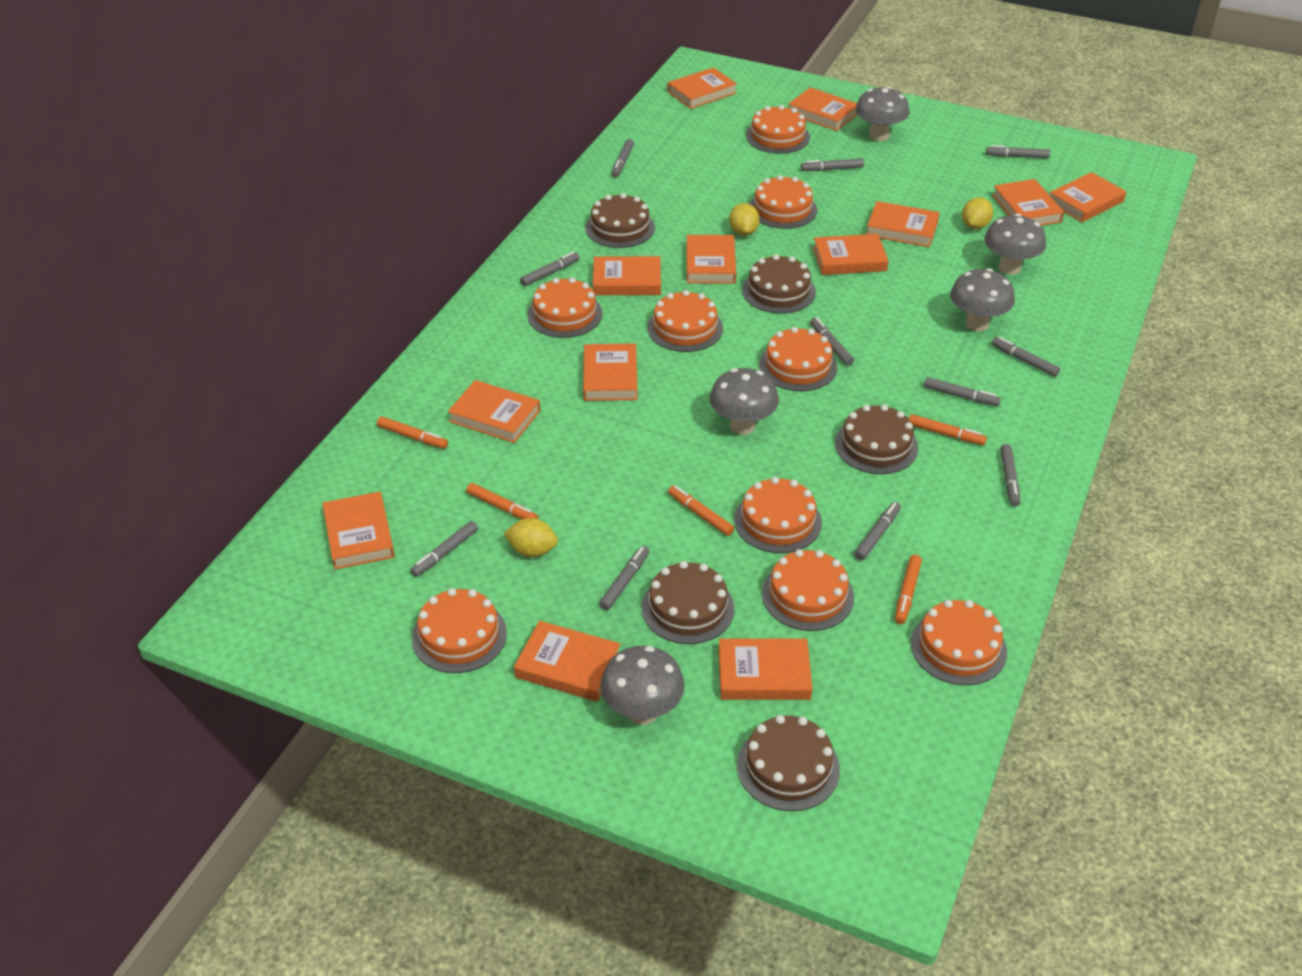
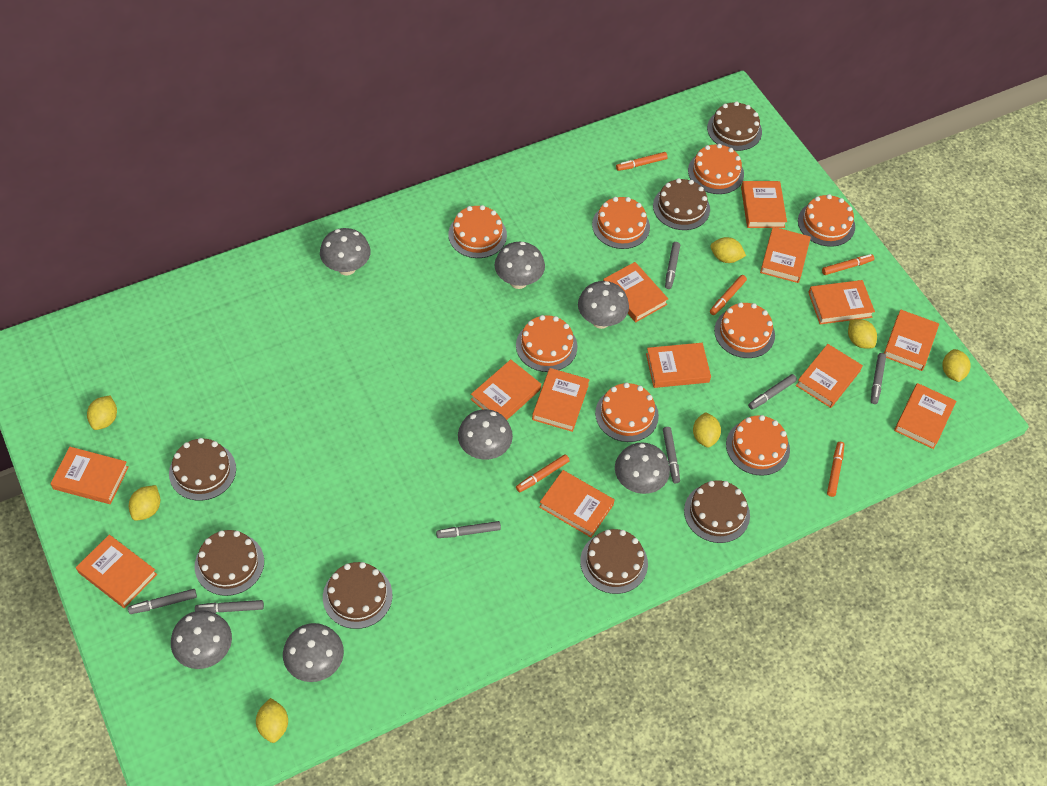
brown cake: 5 -> 7
grey marker: 11 -> 7
grey mushroom: 5 -> 7
orange cake: 9 -> 8
yellow lemon: 3 -> 7

